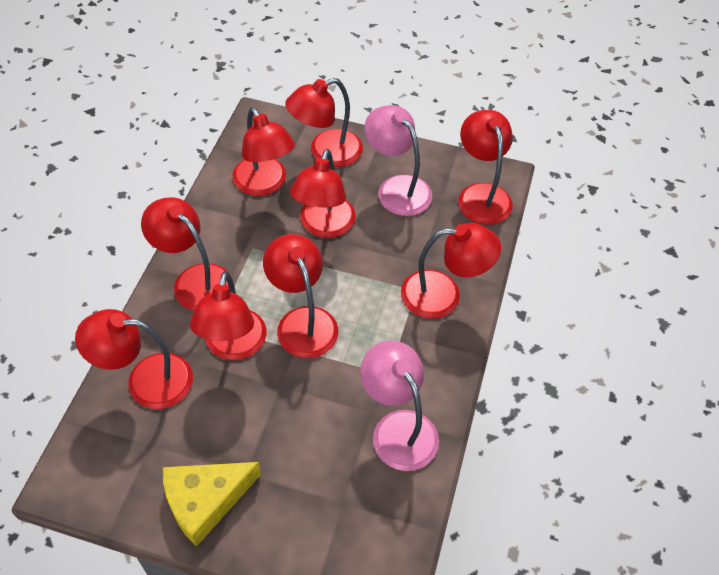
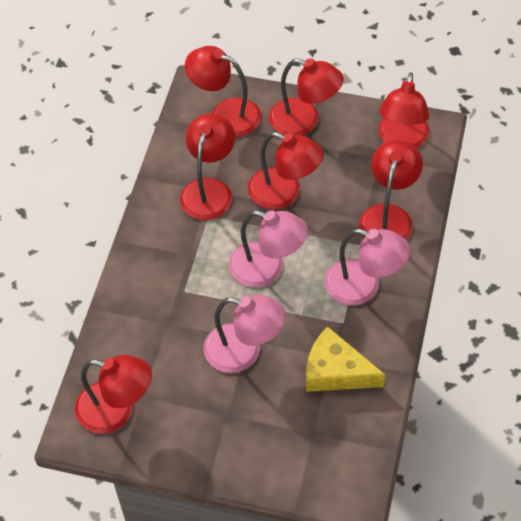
pink lamp: 2 -> 3
red lamp: 9 -> 7

